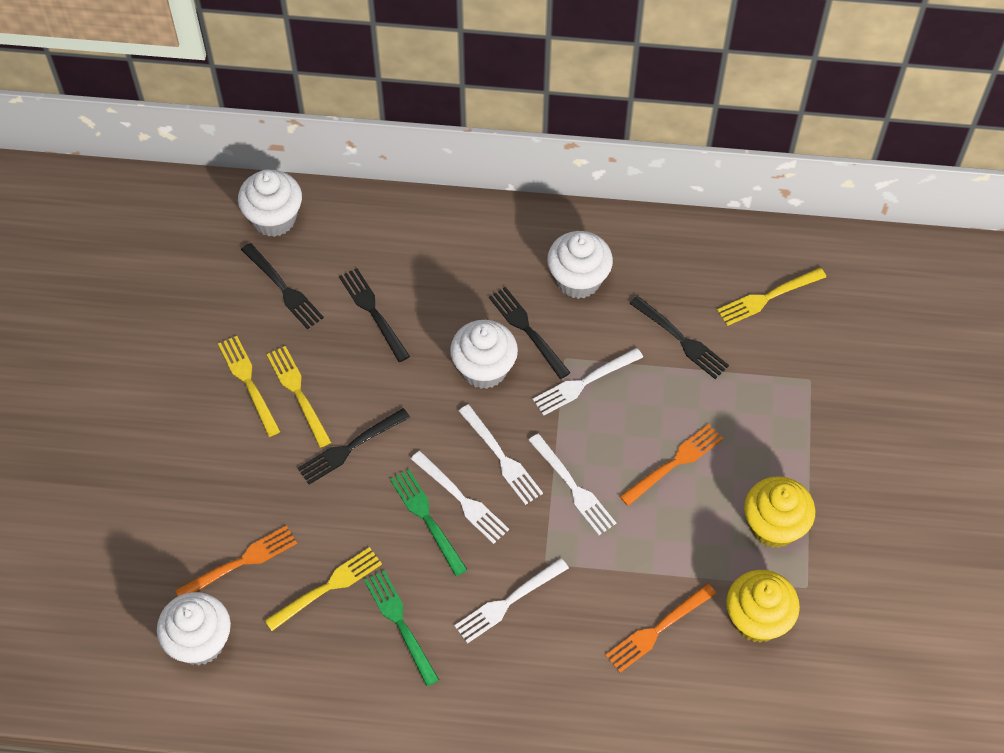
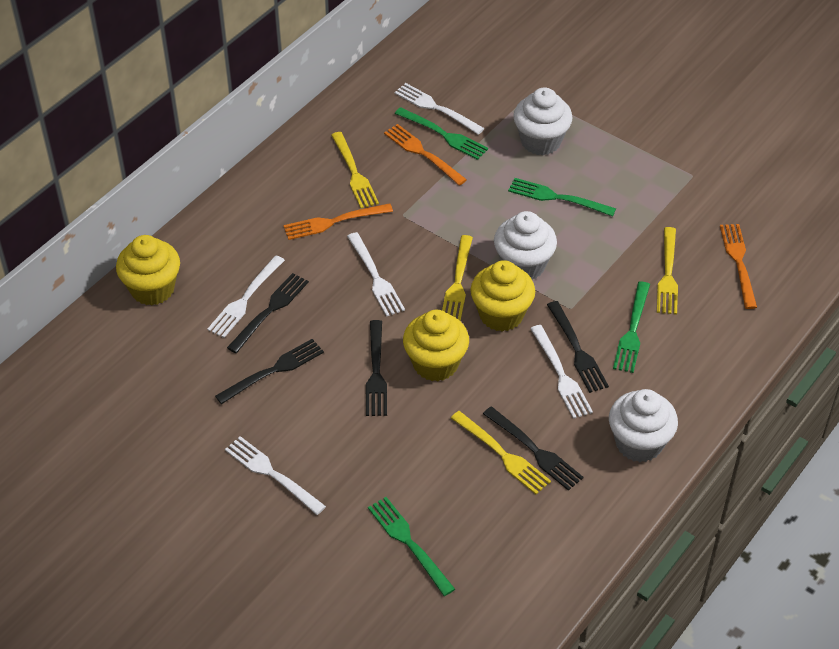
green fork: 2 -> 4
white cupcake: 4 -> 3
yellow cupcake: 2 -> 3

